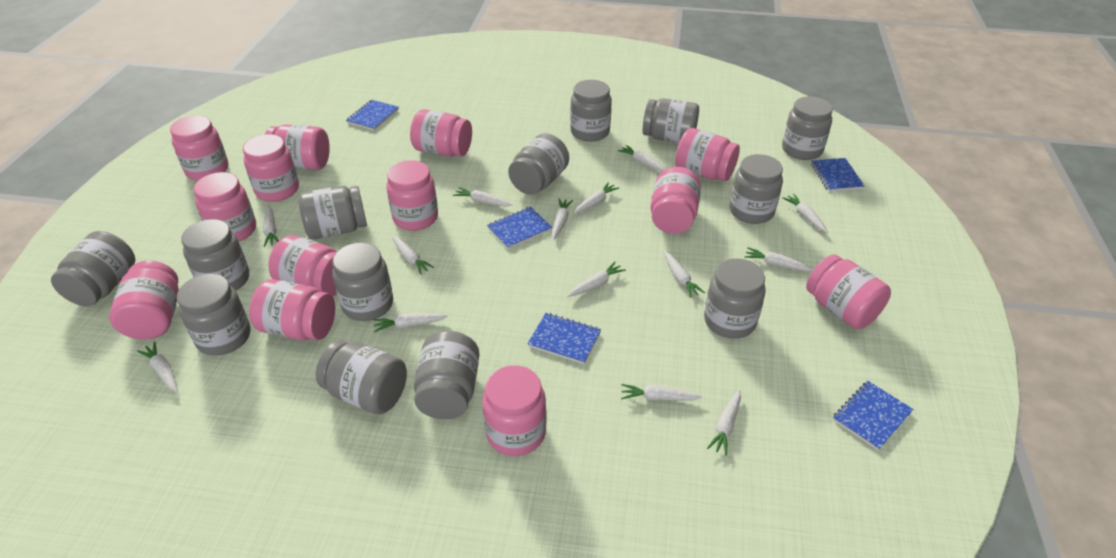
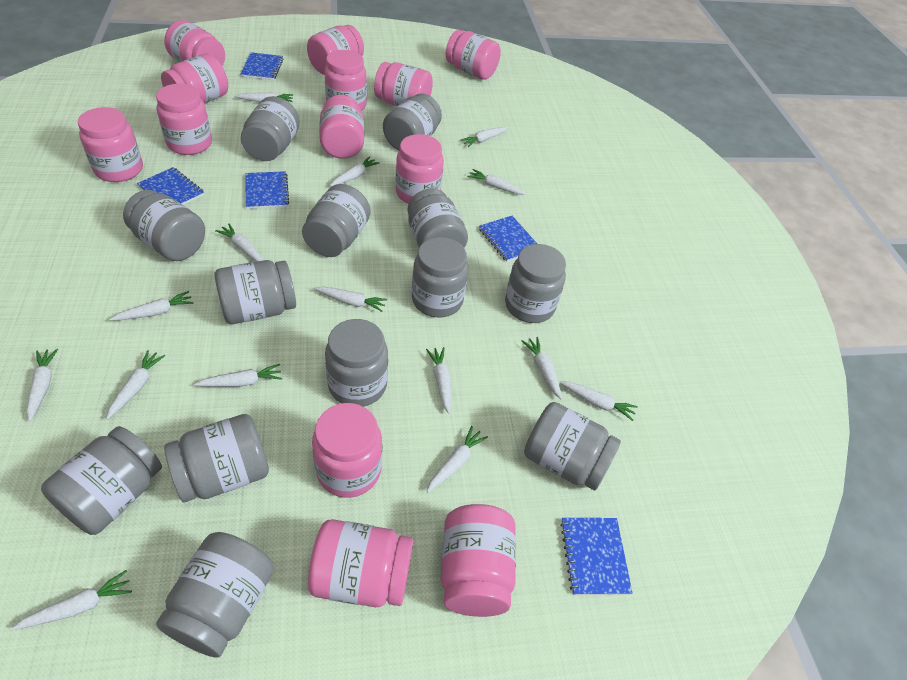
white carrot: 14 -> 15

